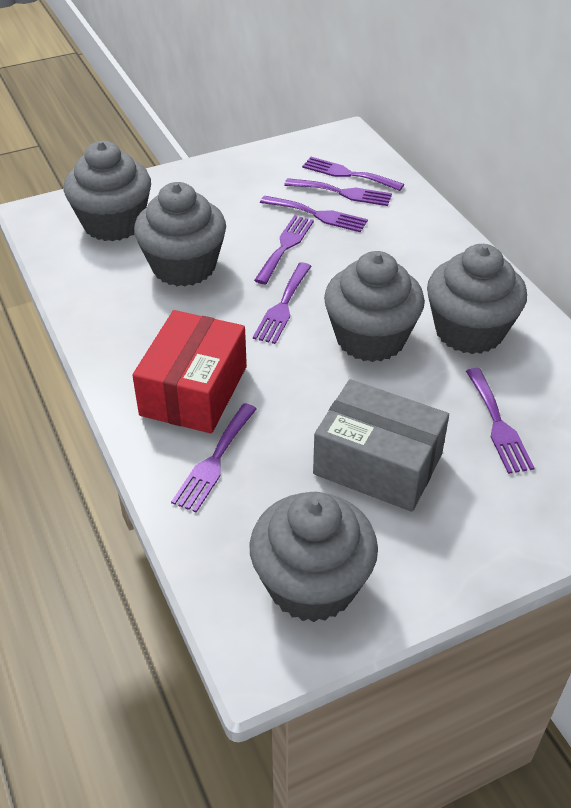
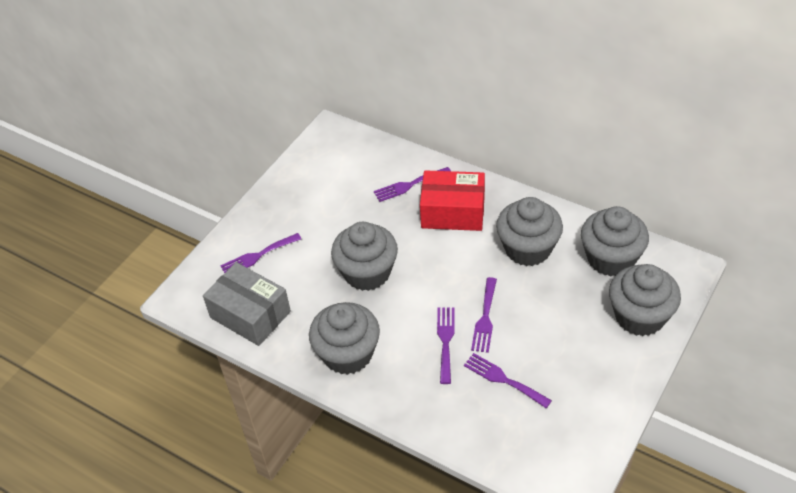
purple fork: 7 -> 5

